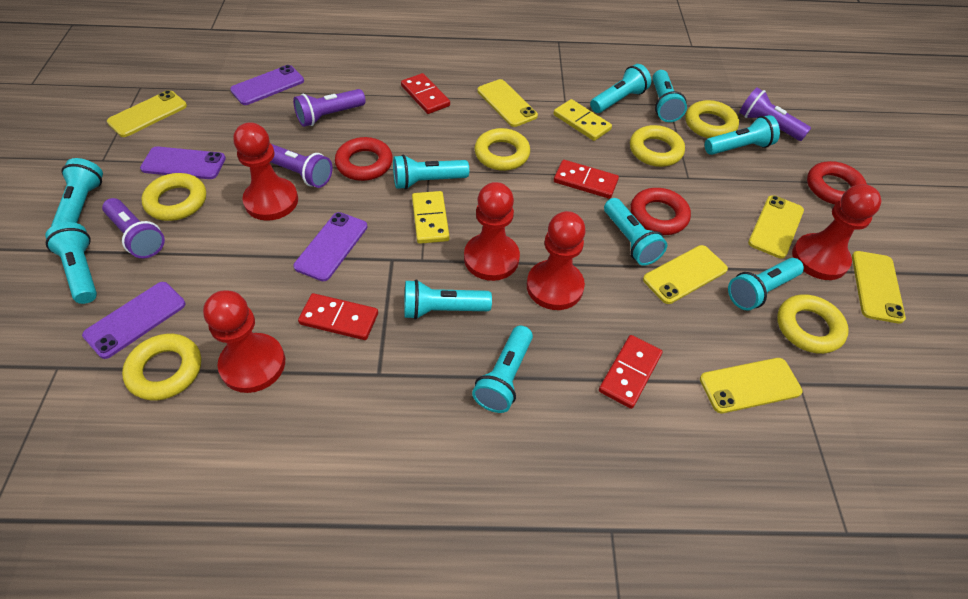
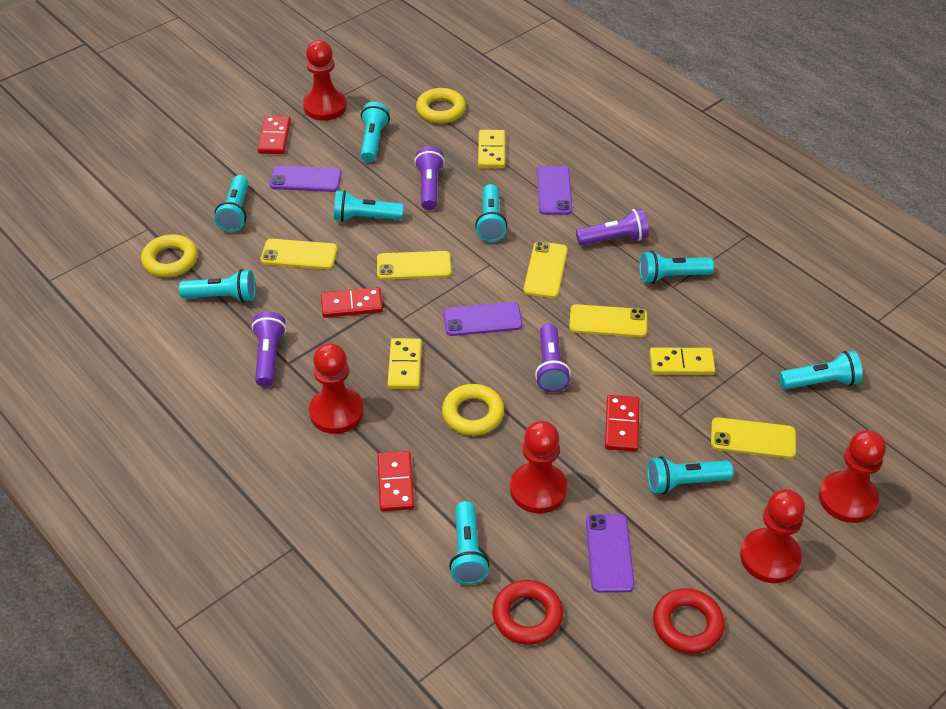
red ring: 3 -> 2
turquoise flashlight: 10 -> 9
yellow domino: 2 -> 3
yellow phone: 6 -> 5
yellow ring: 6 -> 3

